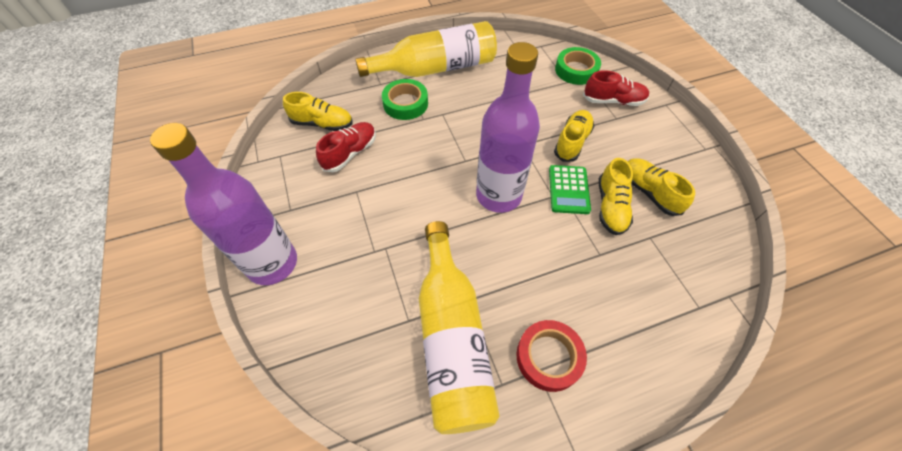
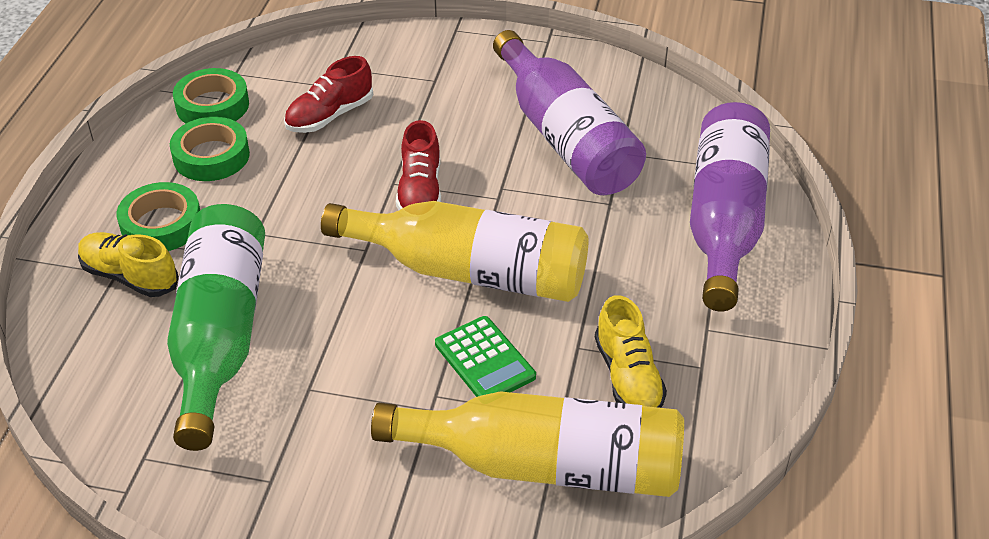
green bottle: 0 -> 1
green tape: 2 -> 3
red tape: 1 -> 0
yellow shoe: 4 -> 2

